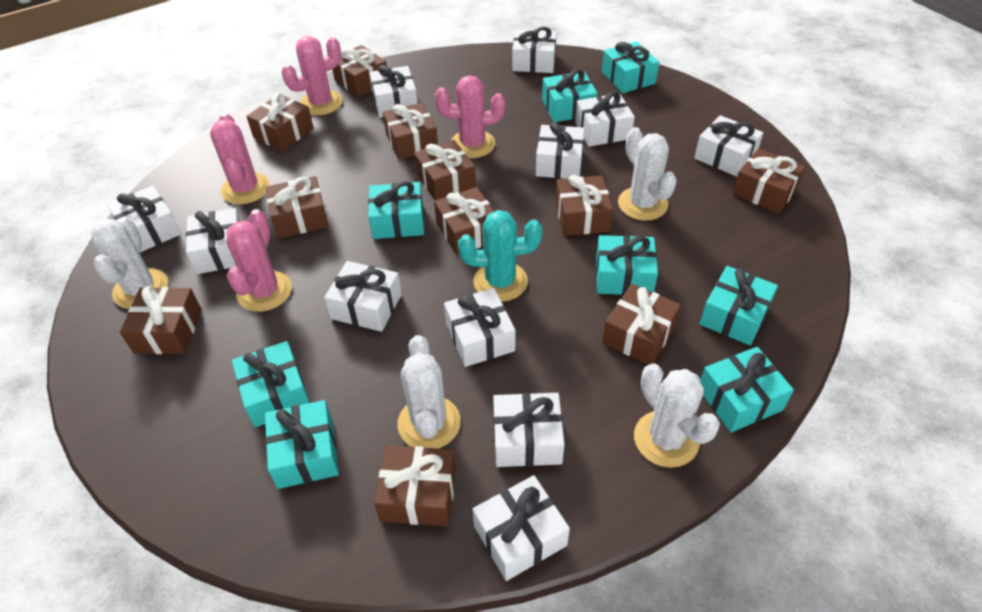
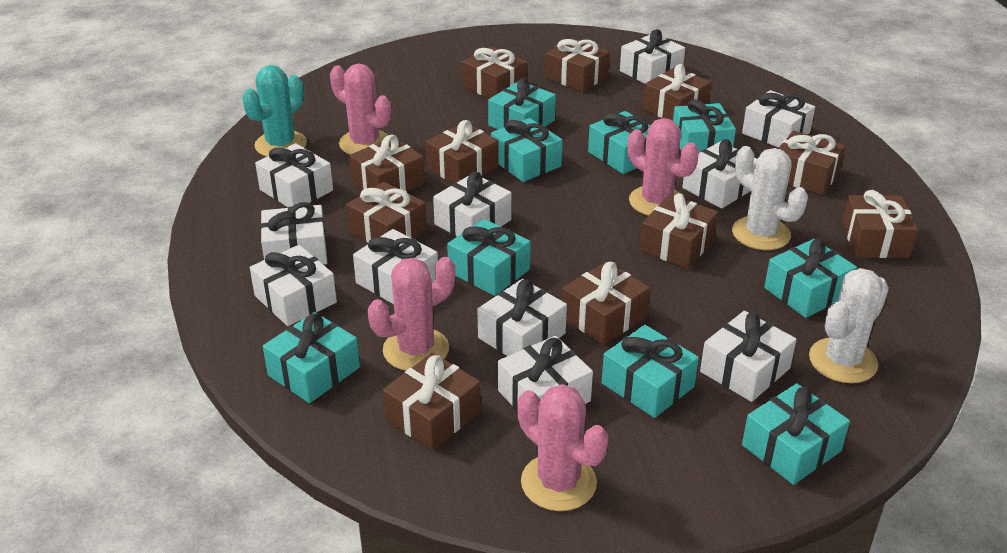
turquoise gift: 8 -> 9
white cactus: 4 -> 2

